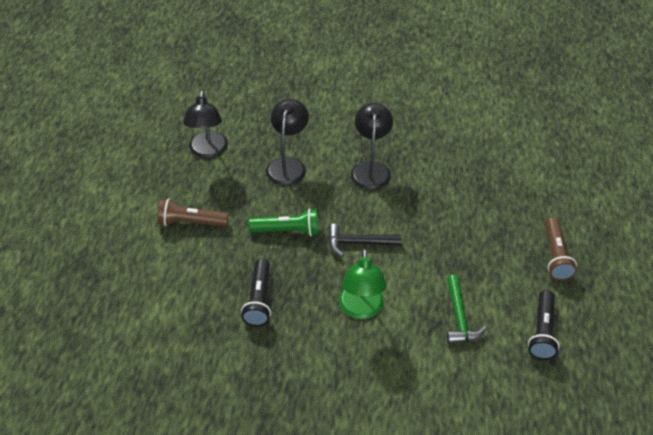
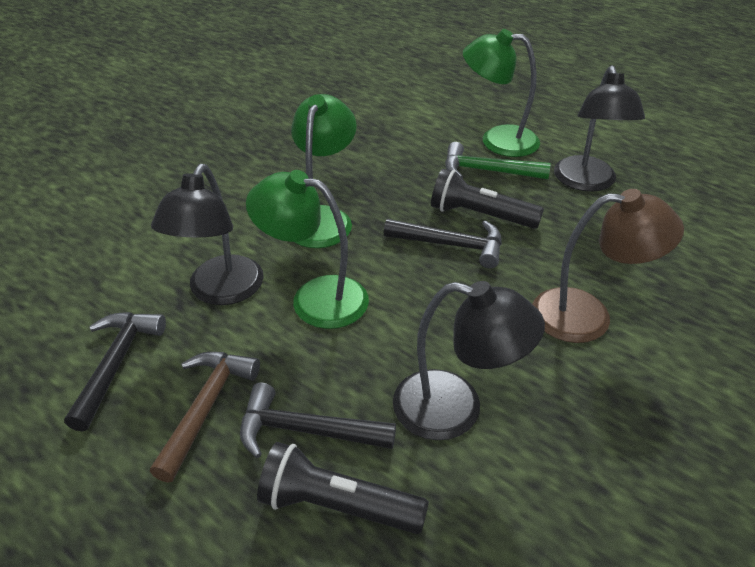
black hammer: 1 -> 3
brown flashlight: 2 -> 0
brown hammer: 0 -> 1
brown lamp: 0 -> 1
green flashlight: 1 -> 0
green lamp: 1 -> 3

